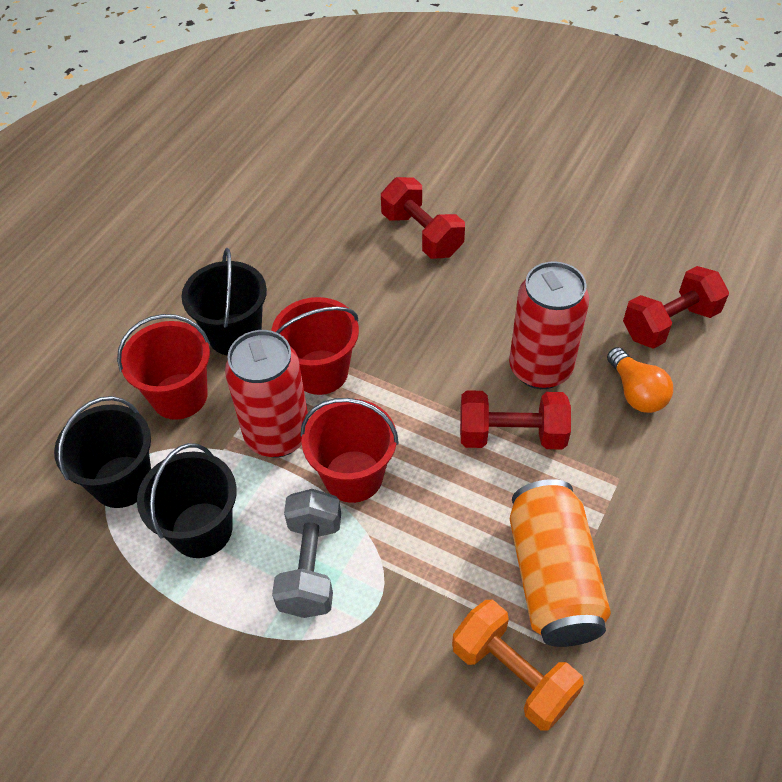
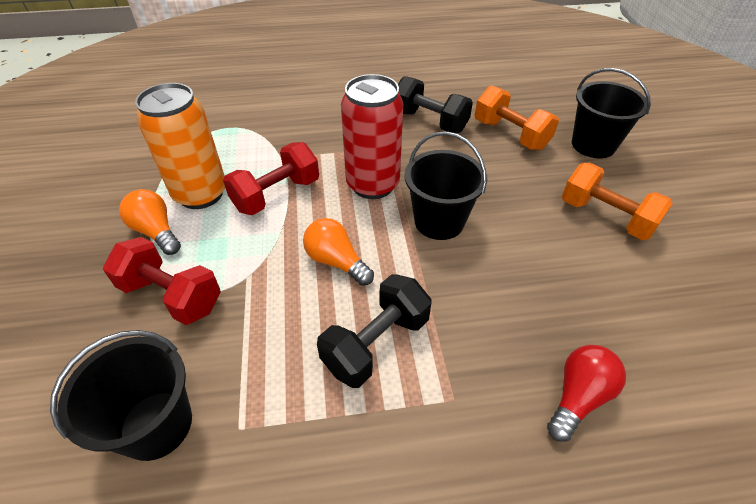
black dumbbell: 0 -> 2
grey dumbbell: 1 -> 0
orange dumbbell: 1 -> 2
orange light bulb: 1 -> 2
red bucket: 3 -> 0
red can: 2 -> 1
red dumbbell: 3 -> 2
red light bulb: 0 -> 1

